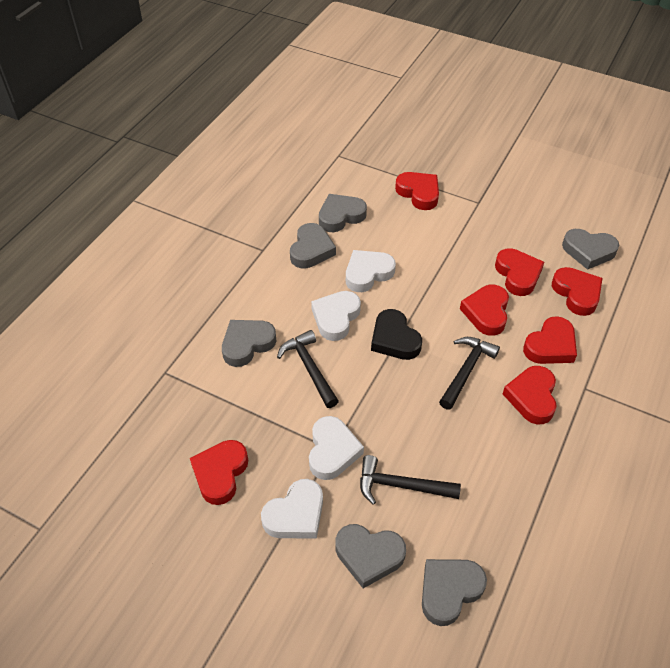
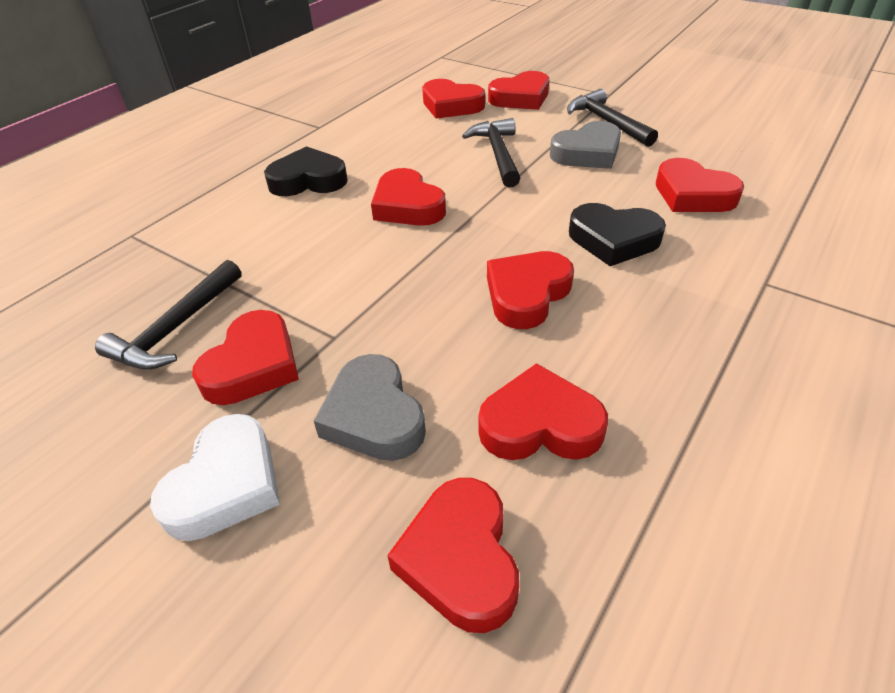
black heart: 1 -> 2
grey heart: 6 -> 2
red heart: 7 -> 8
white heart: 4 -> 1

